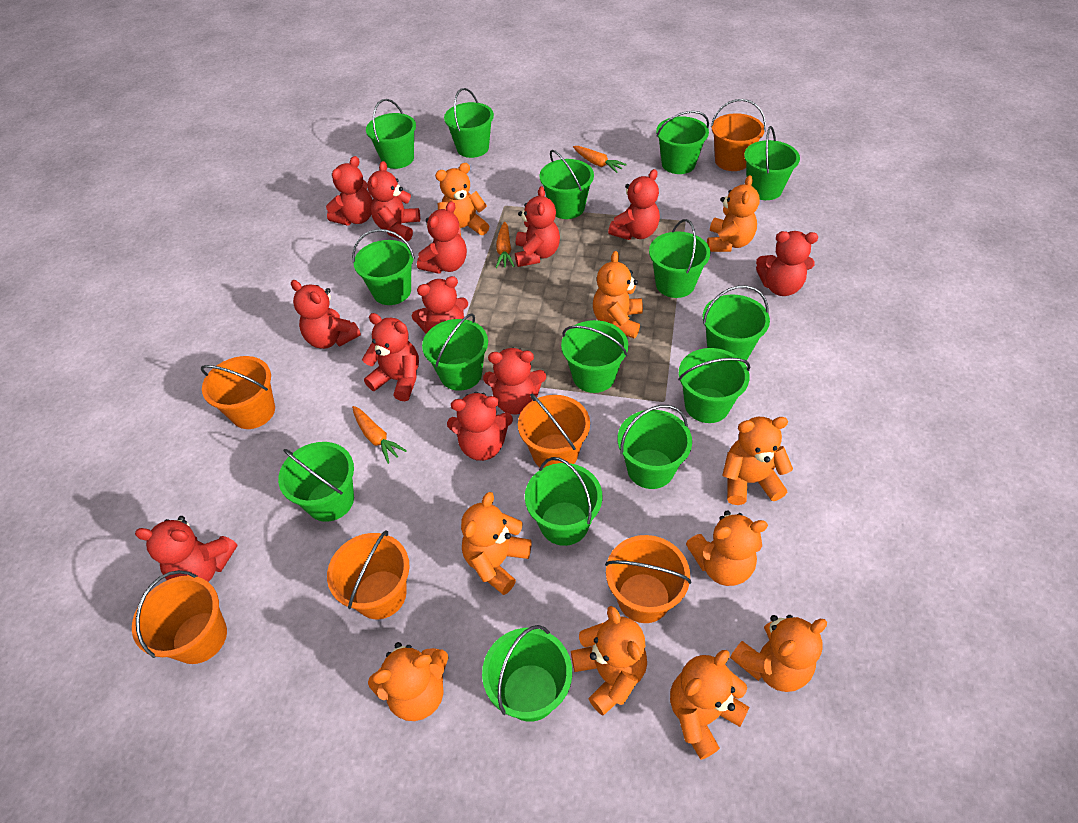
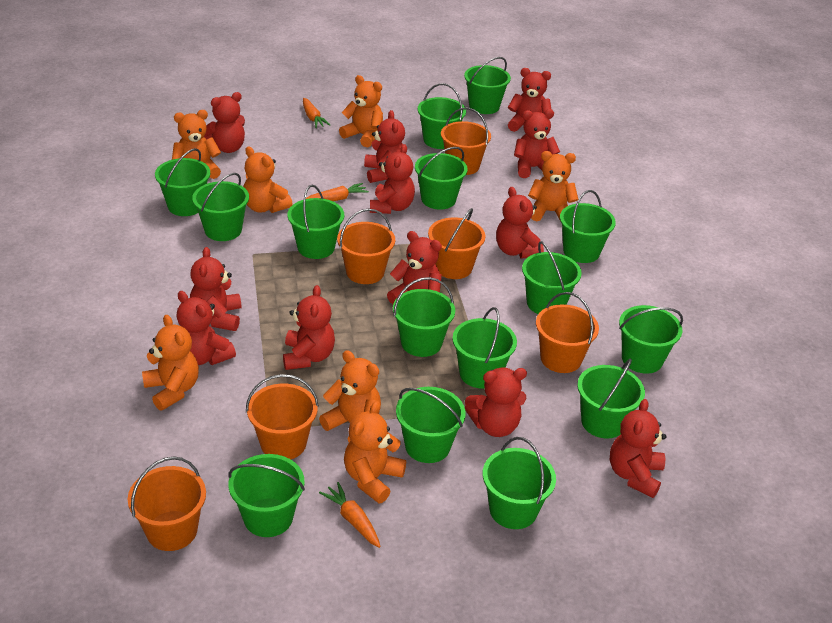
orange teddy bear: 10 -> 7

